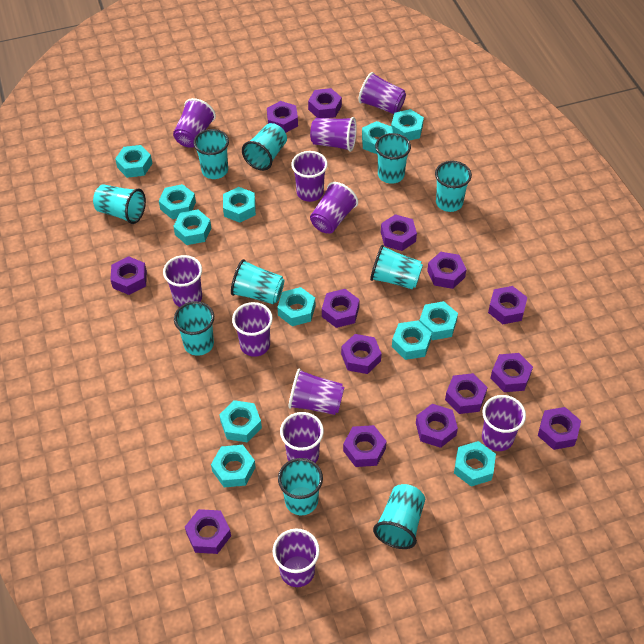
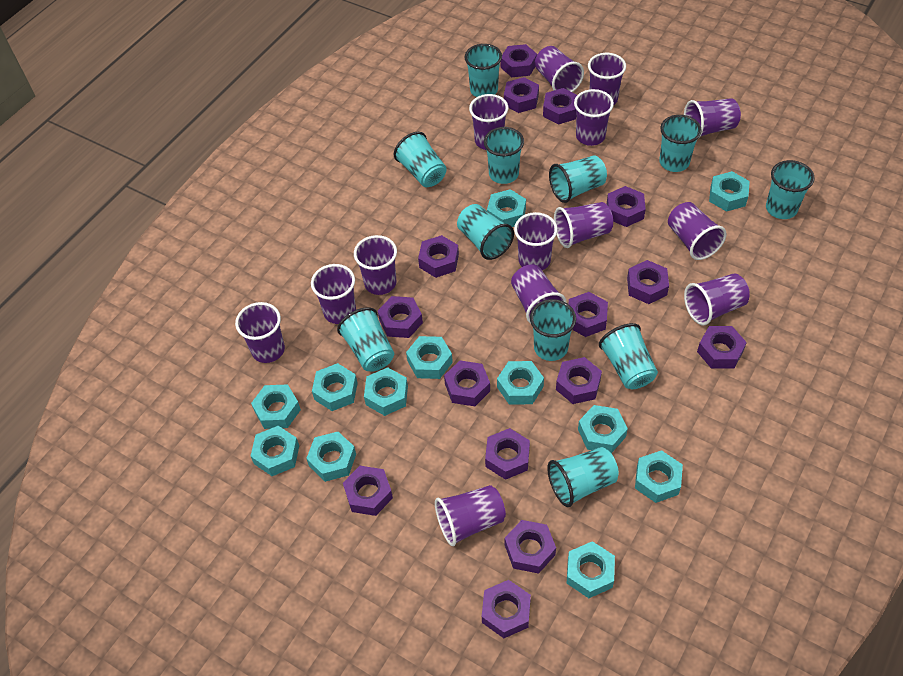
purple cup: 11 -> 14
purple nut: 14 -> 15
turquoise cup: 10 -> 11

